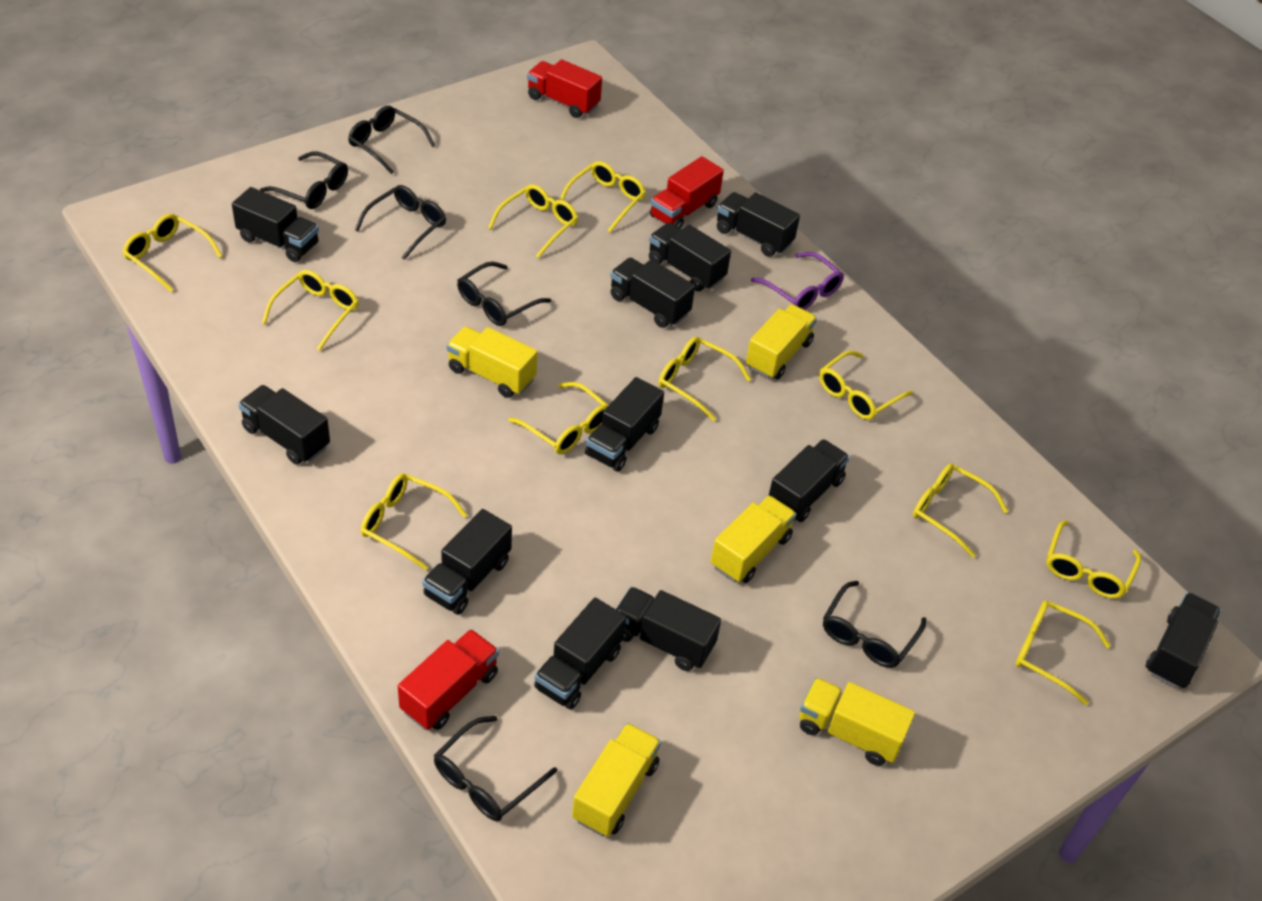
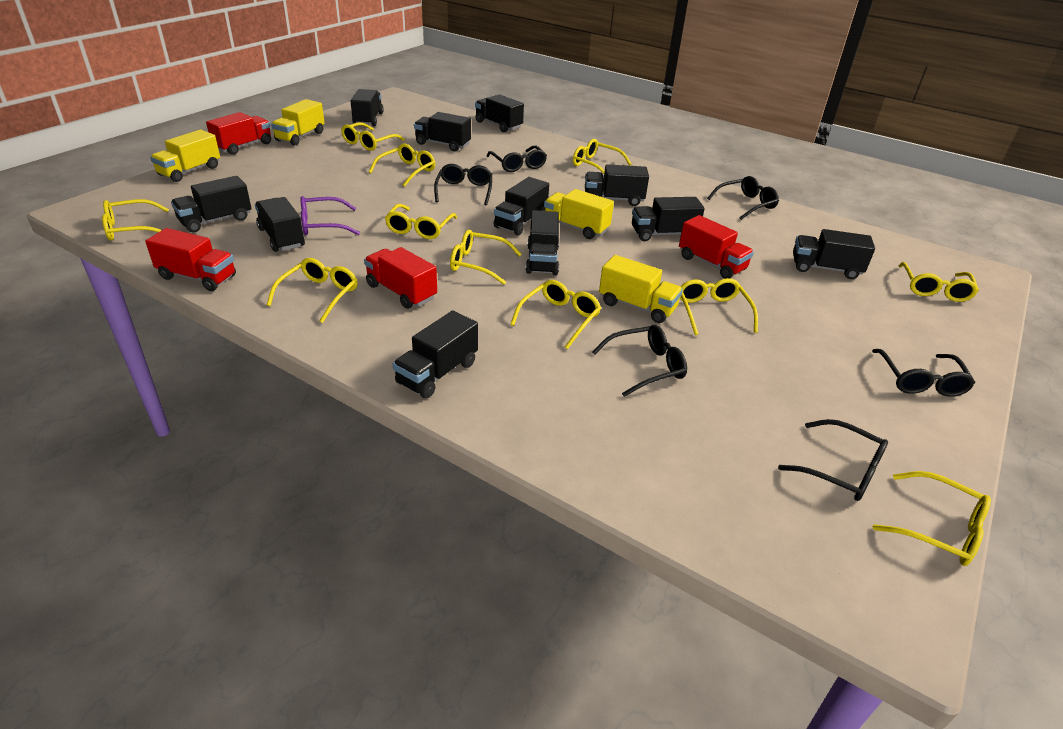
red truck: 3 -> 4
yellow truck: 5 -> 4

